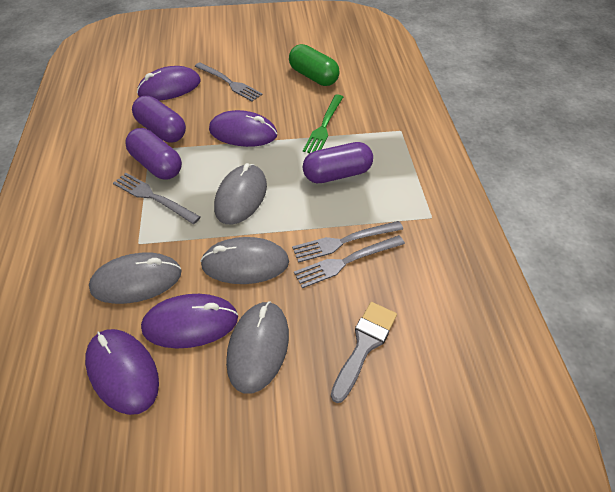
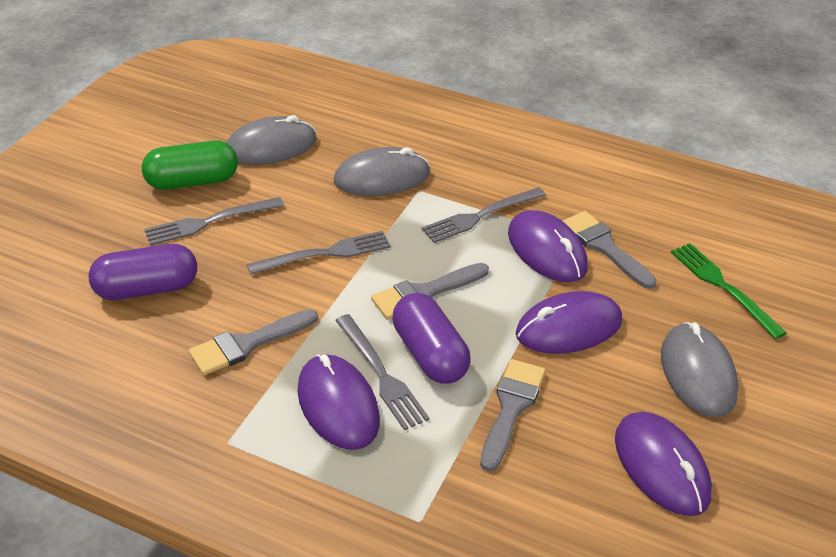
grey brush: 1 -> 4
grey mouse: 4 -> 3
purple capsule: 3 -> 2

